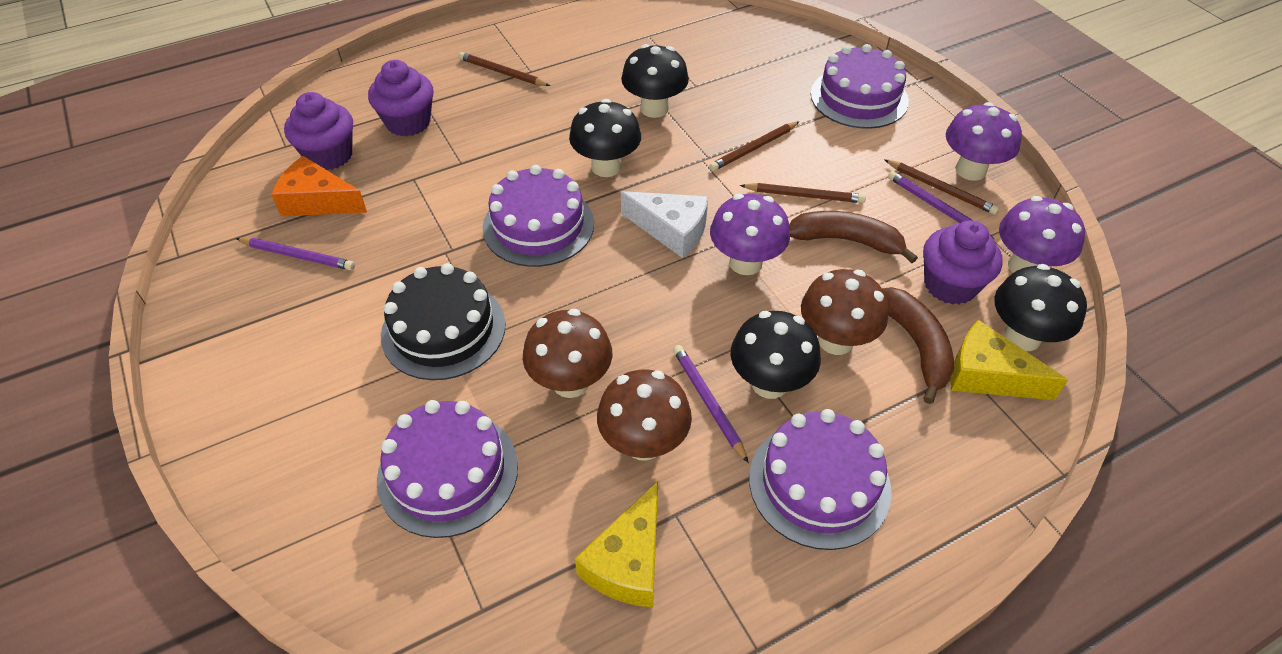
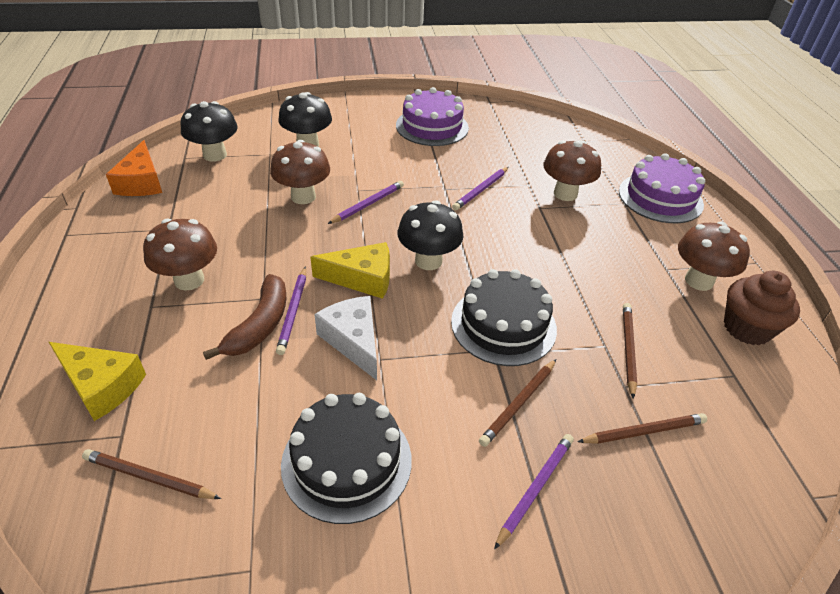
black cake: 1 -> 2
black mushroom: 4 -> 3
brown banana: 2 -> 1
brown cupcake: 0 -> 1
brown mushroom: 3 -> 4
purple cake: 4 -> 2
purple cupcake: 3 -> 0
purple mushroom: 3 -> 0
purple pencil: 3 -> 4

